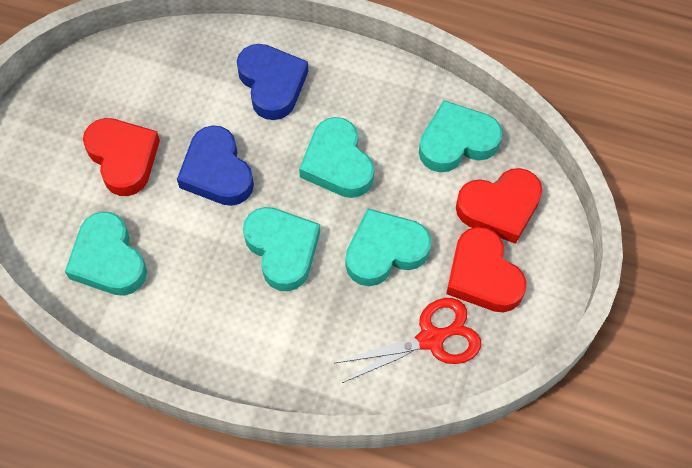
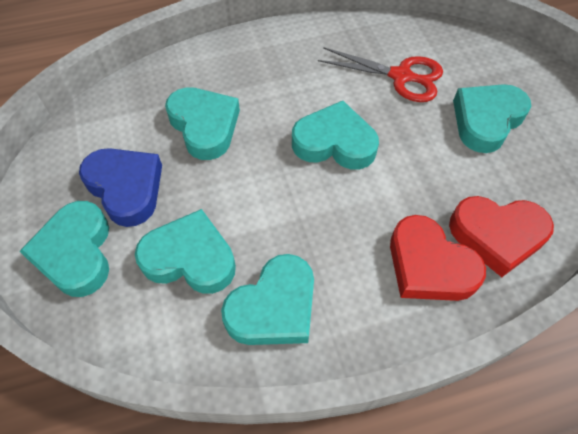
blue heart: 2 -> 1
red heart: 3 -> 2
turquoise heart: 5 -> 6

